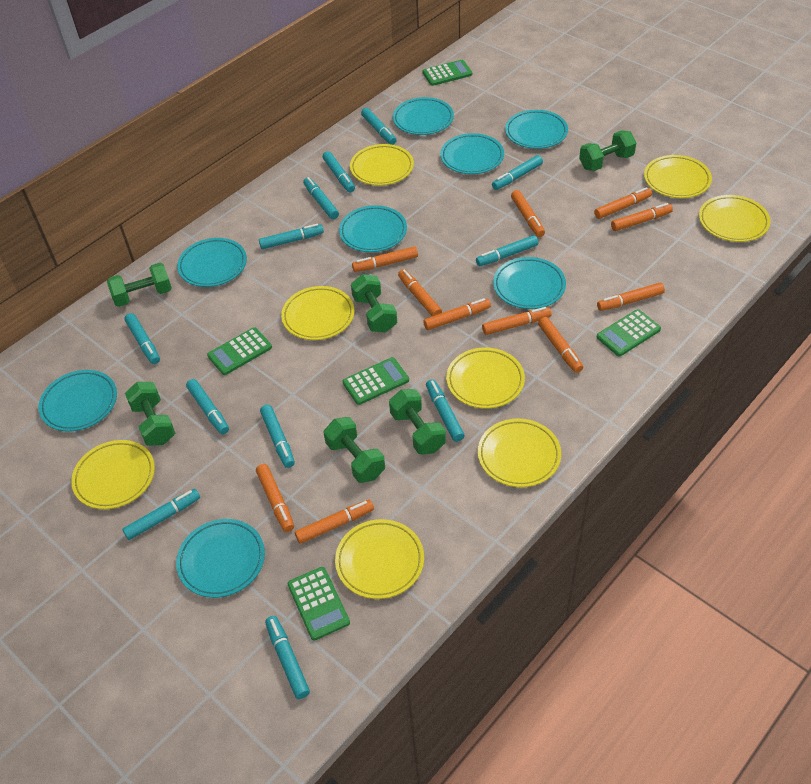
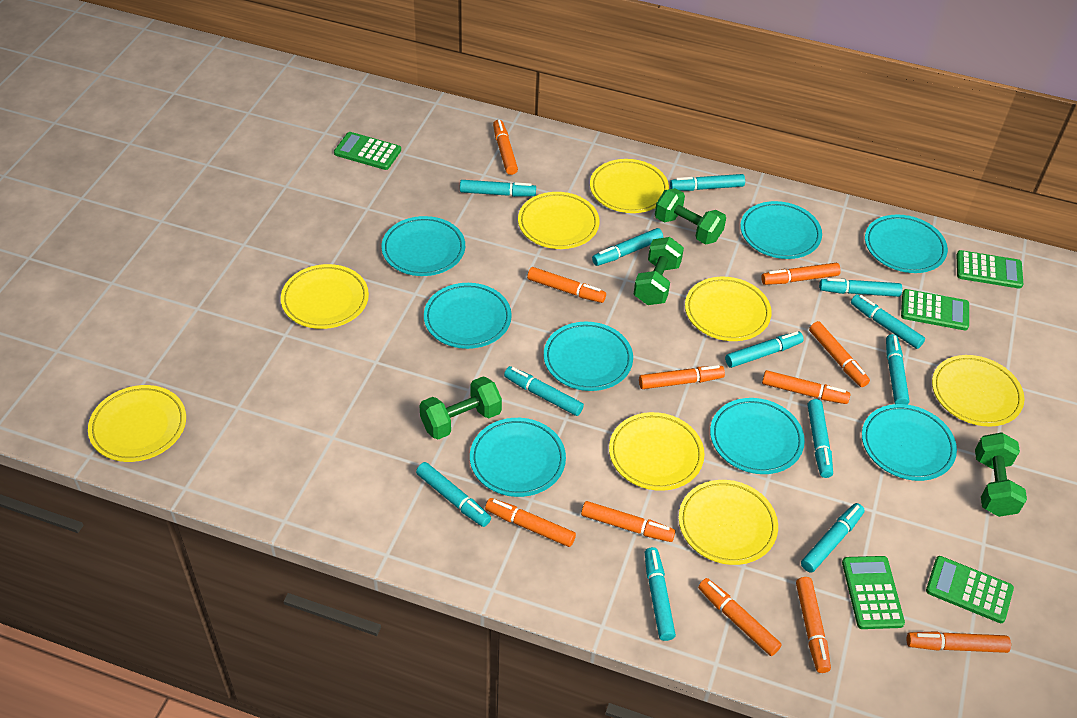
green dumbbell: 6 -> 4

